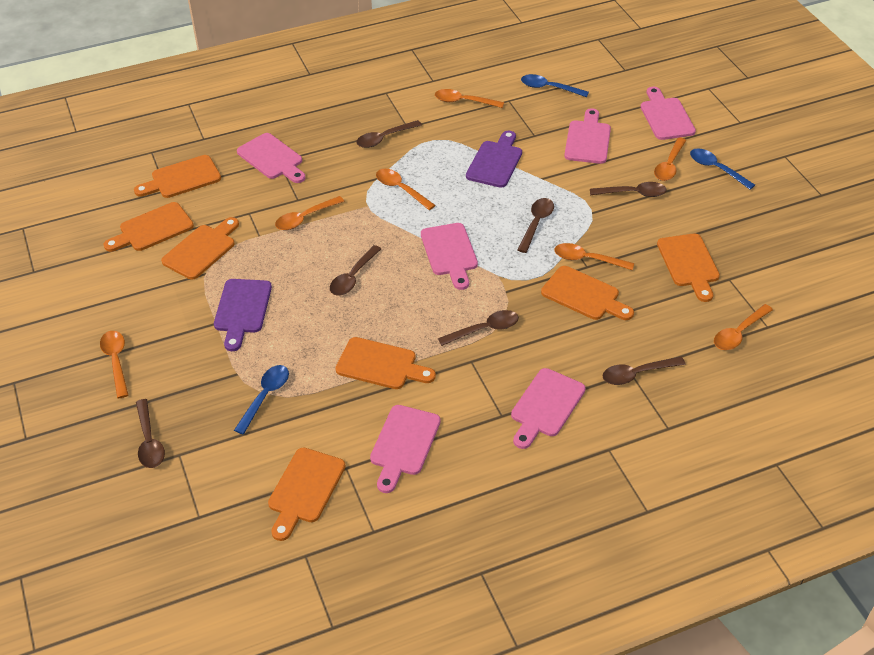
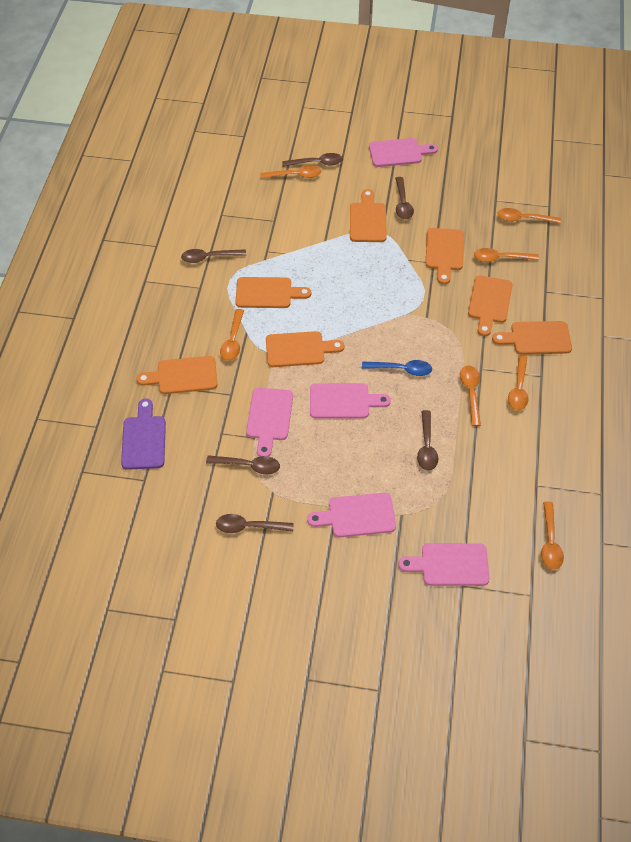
blue spoon: 3 -> 1
brown spoon: 7 -> 6
pink cutting board: 6 -> 5
purple cutting board: 2 -> 1

